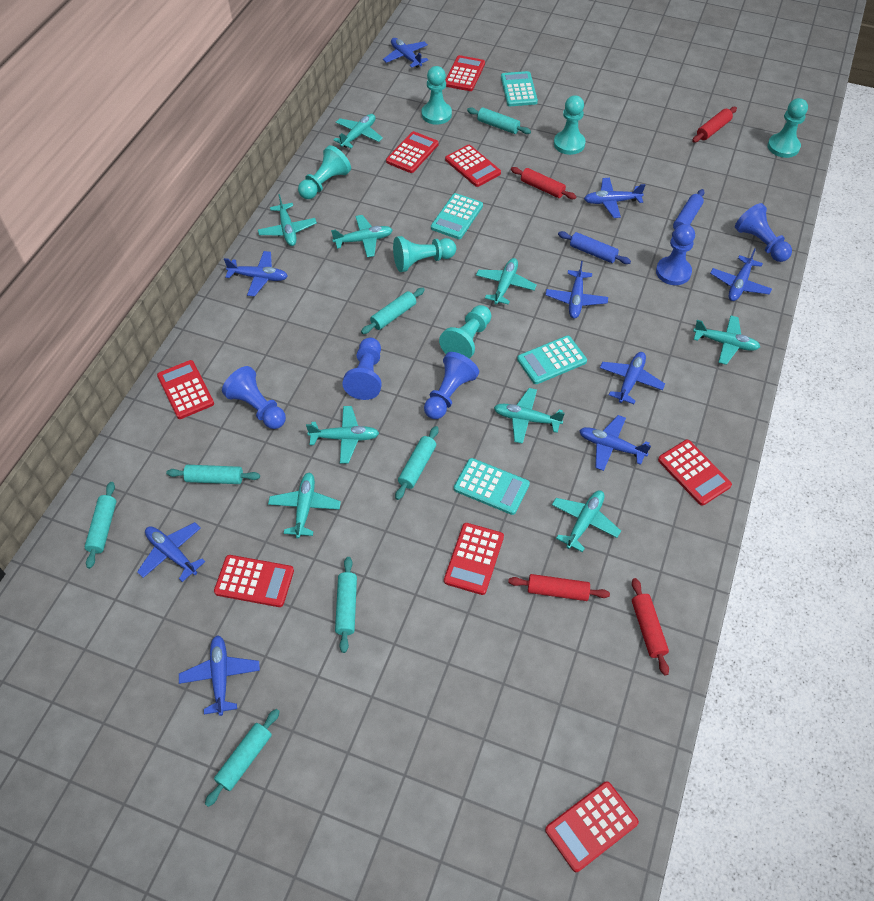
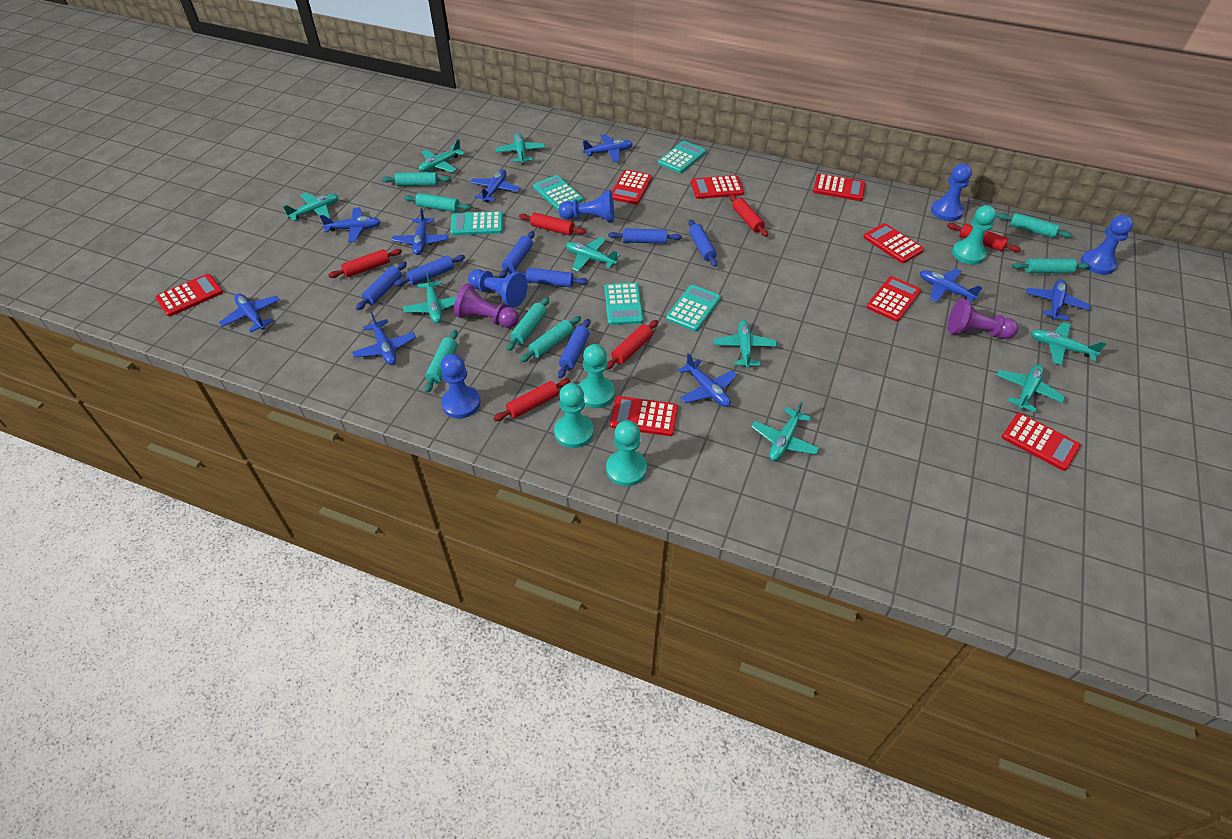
blue rolling pin: 2 -> 7
purple pawn: 0 -> 2
red rolling pin: 4 -> 6
turquoise calculator: 4 -> 5
turquoise pawn: 6 -> 4

